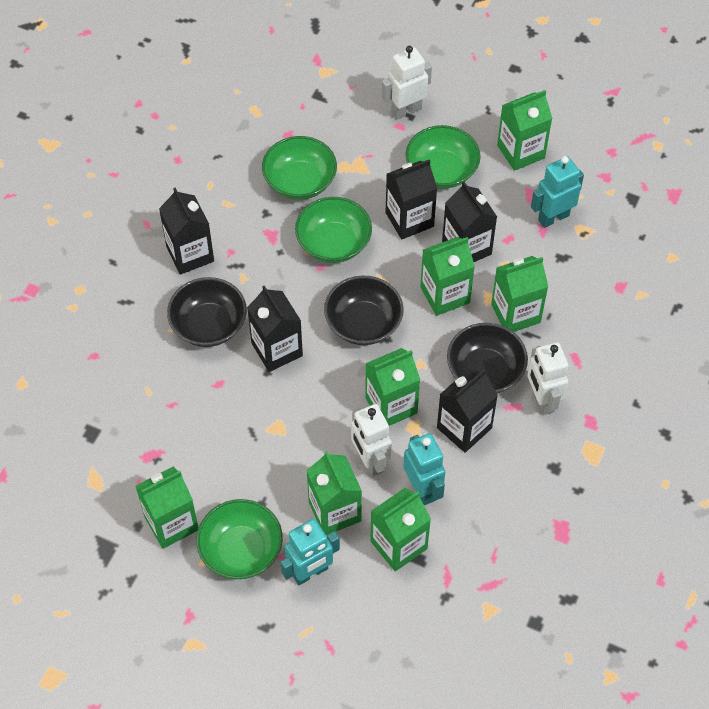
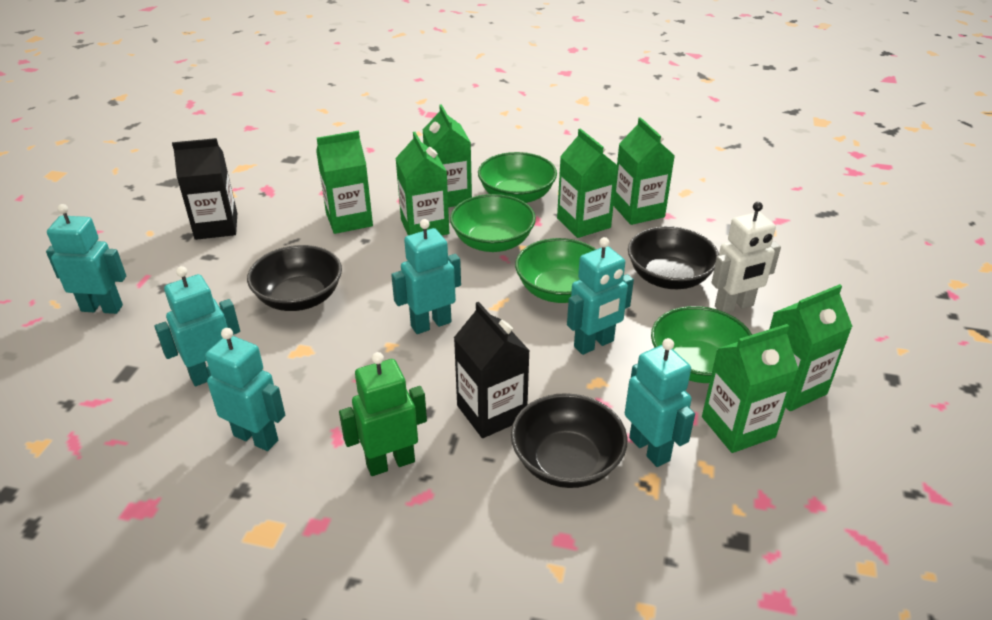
black carton: 5 -> 2
green robot: 0 -> 1
turquoise robot: 3 -> 6
white robot: 3 -> 1

